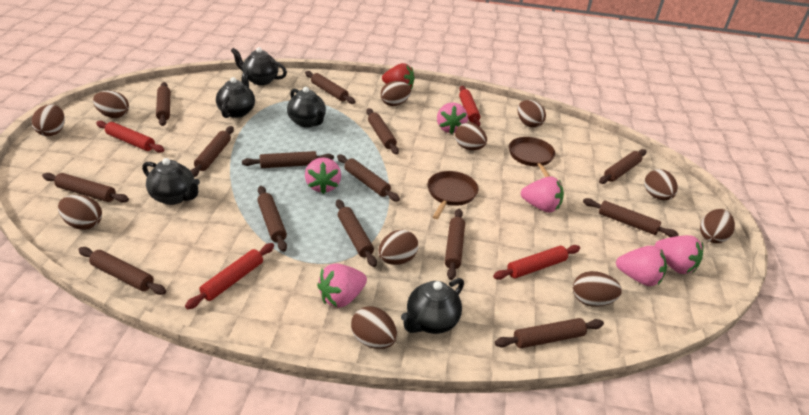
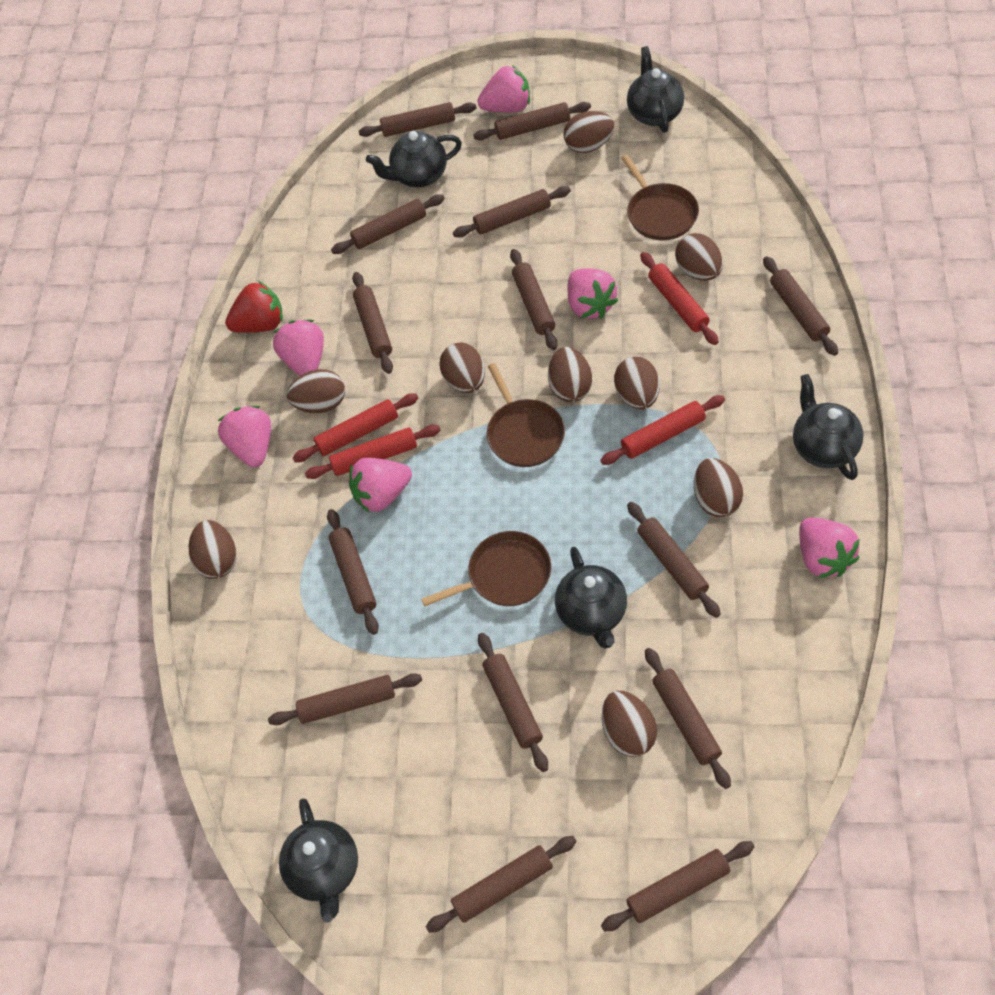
brown egg: 11 -> 9
brown pan: 2 -> 3

